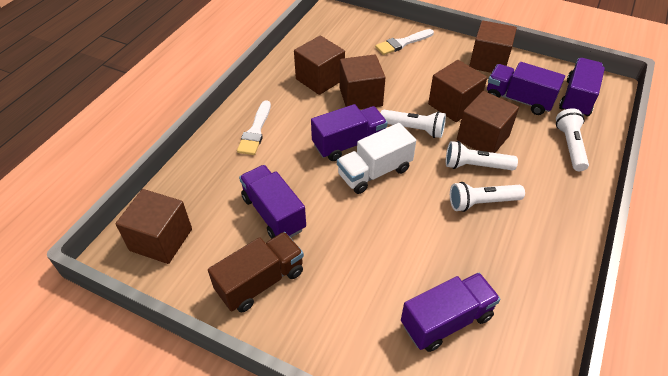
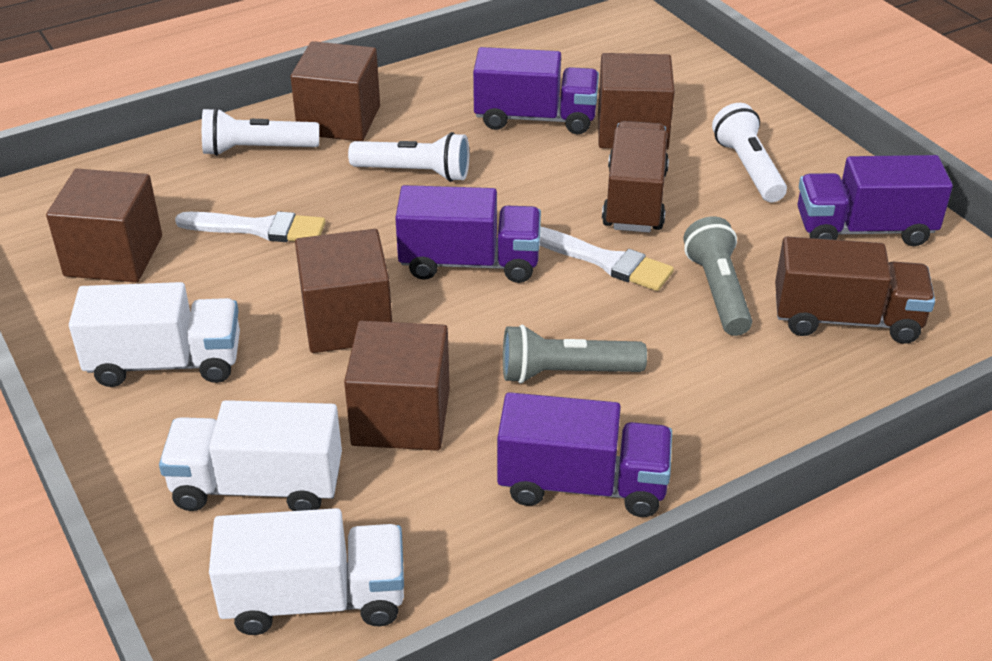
brown cube: 6 -> 5
brown truck: 1 -> 2
grey flashlight: 0 -> 2
purple truck: 5 -> 4
white flashlight: 4 -> 3
white truck: 1 -> 3

